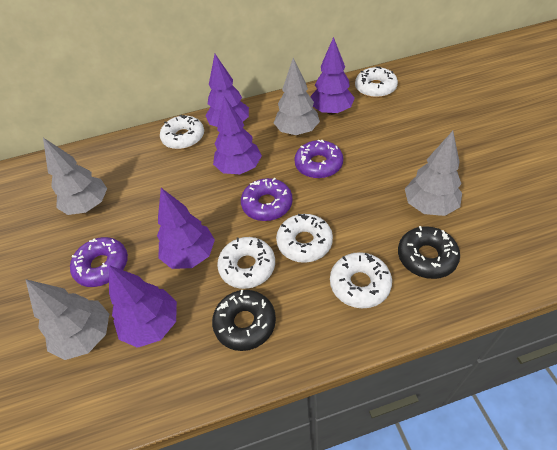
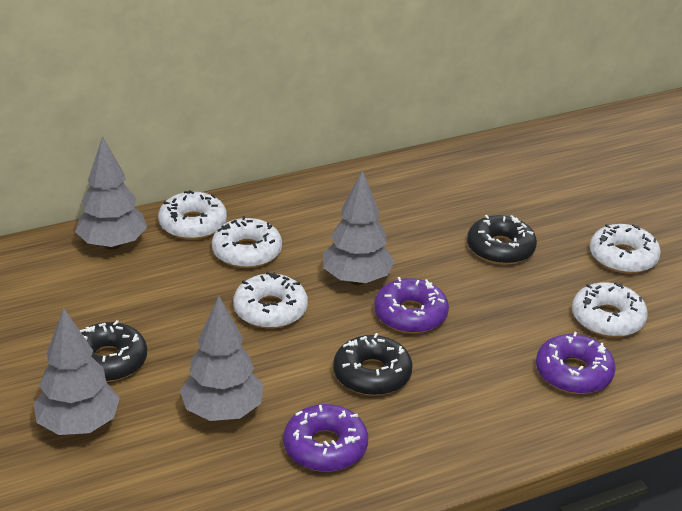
black donut: 2 -> 3
purple tree: 5 -> 0

